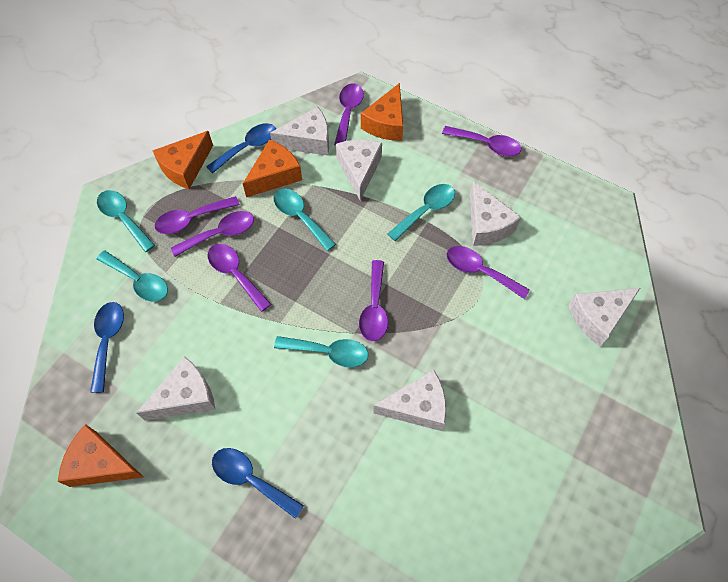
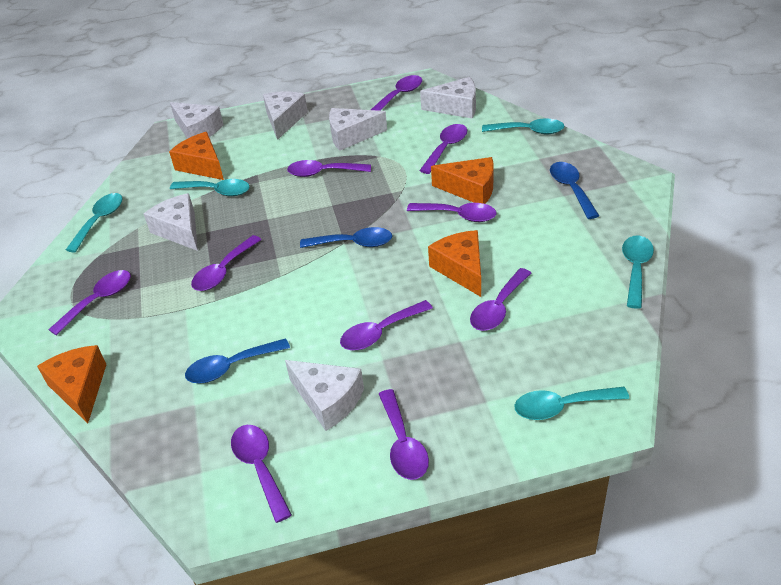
purple spoon: 7 -> 10

